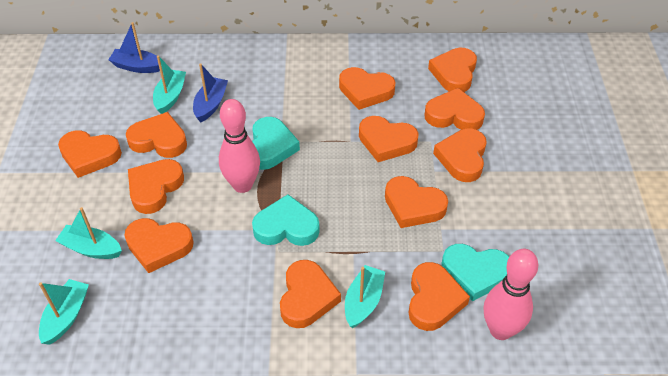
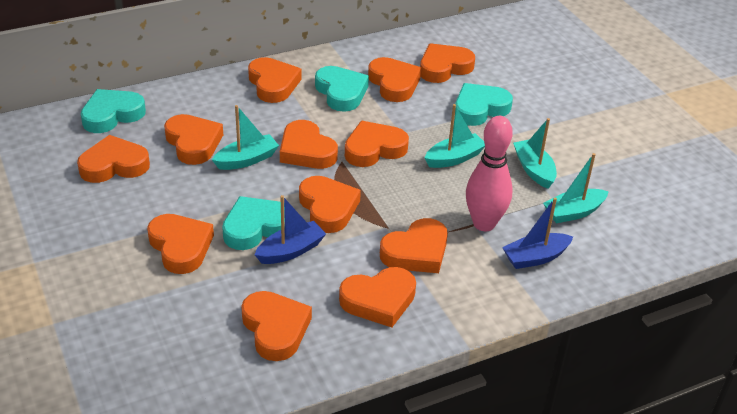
pink bowling pin: 2 -> 1
turquoise heart: 3 -> 4

